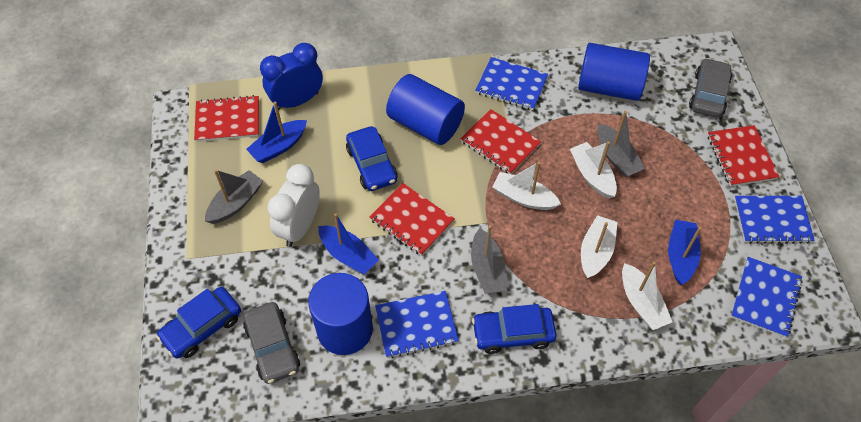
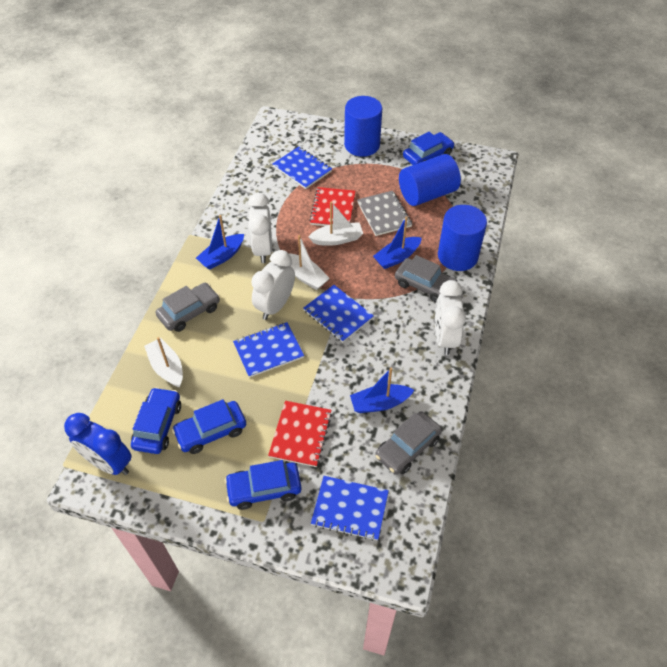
blue car: 3 -> 4
grey boat: 3 -> 0
grey car: 2 -> 3
grey notebook: 0 -> 1
red notebook: 4 -> 2
white boat: 4 -> 3
white clock: 1 -> 3

